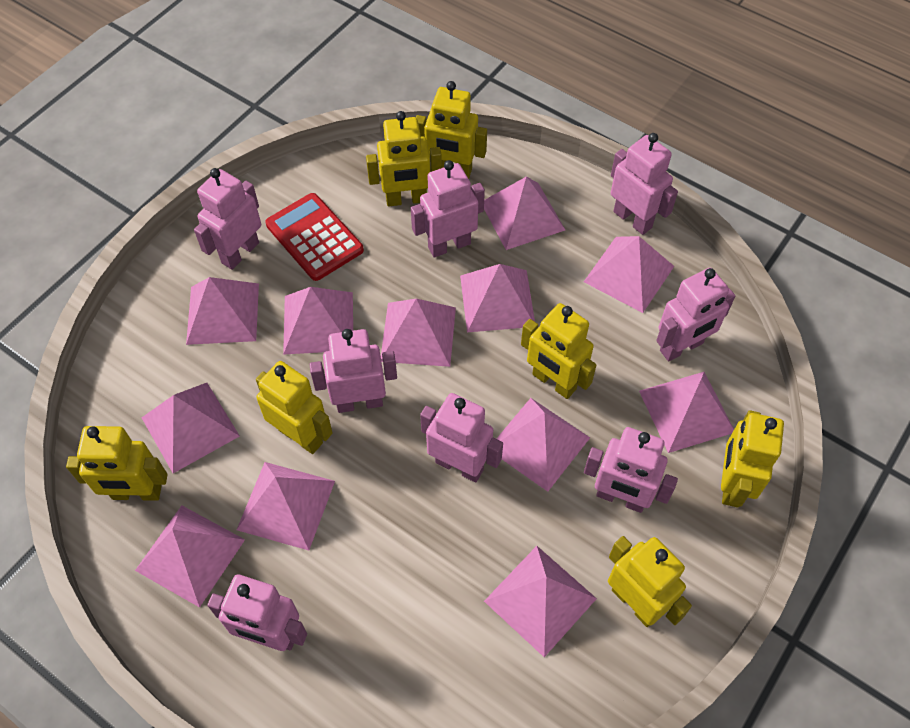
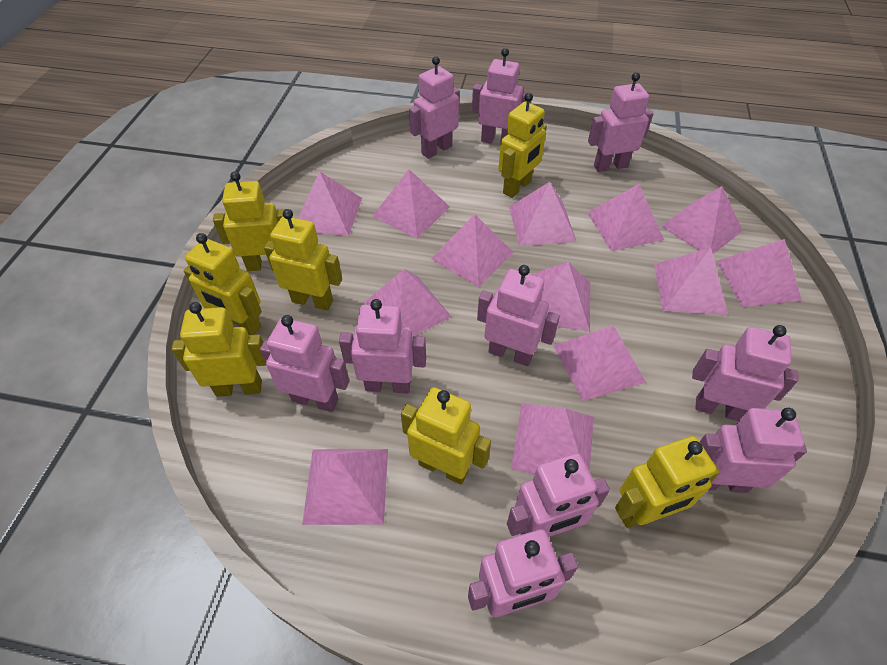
pink pyramid: 12 -> 13
pink robot: 8 -> 10
red calculator: 1 -> 0

